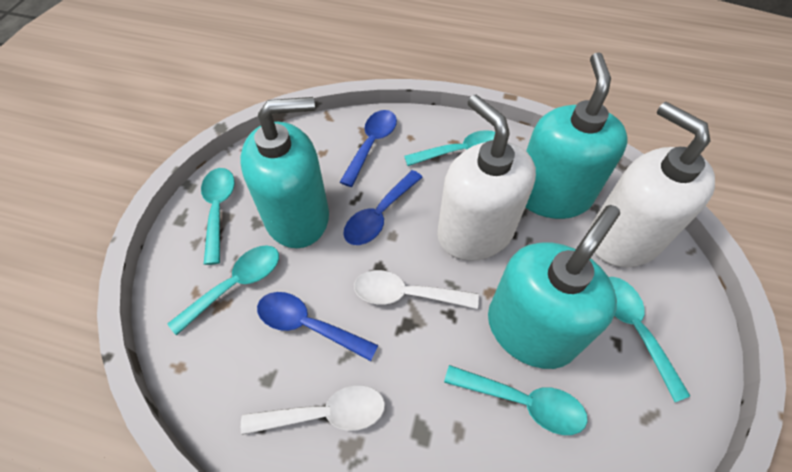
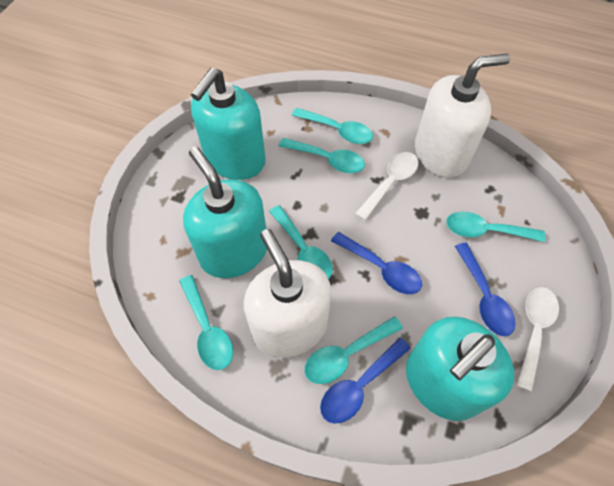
turquoise spoon: 5 -> 6

